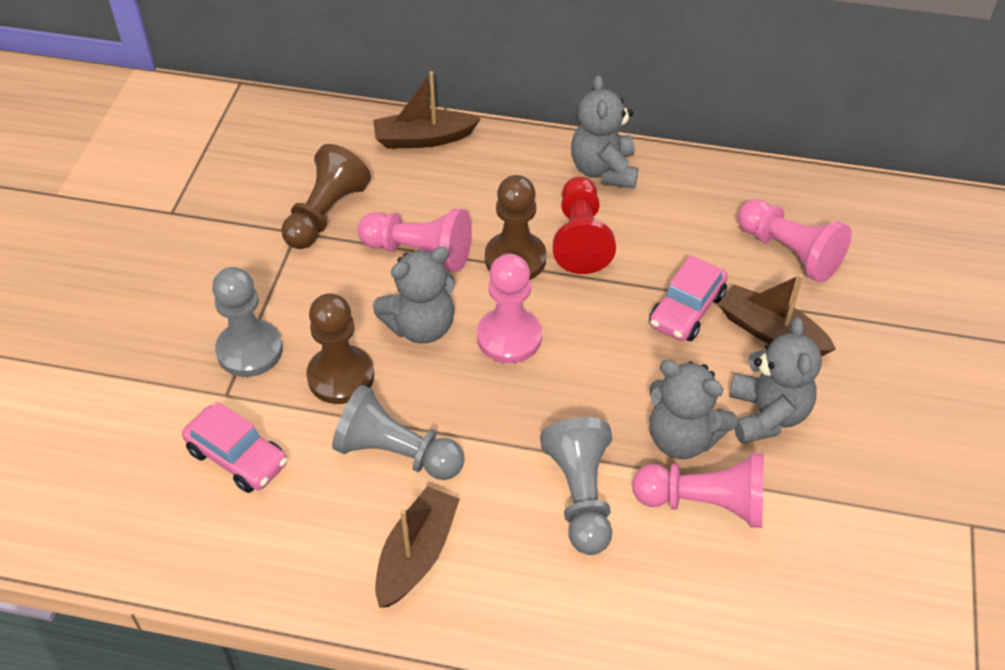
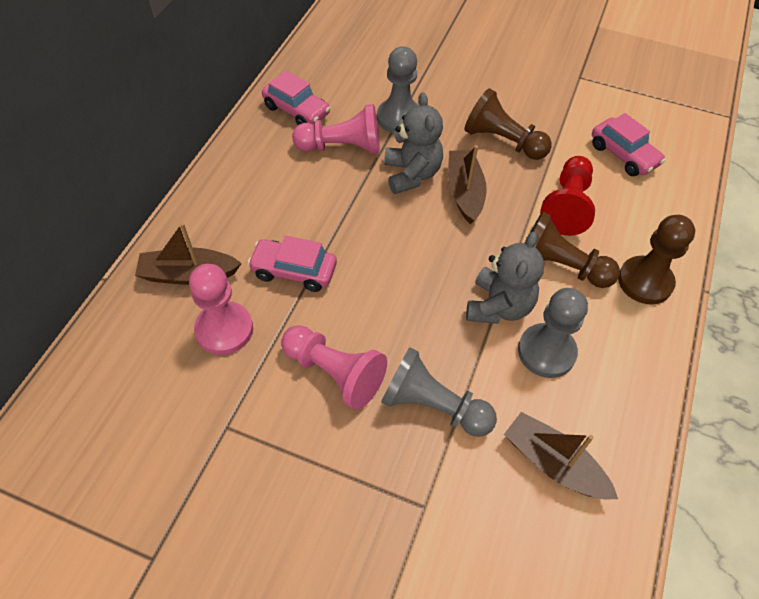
grey teddy bear: 4 -> 2
pink car: 2 -> 3
pink pawn: 4 -> 3

